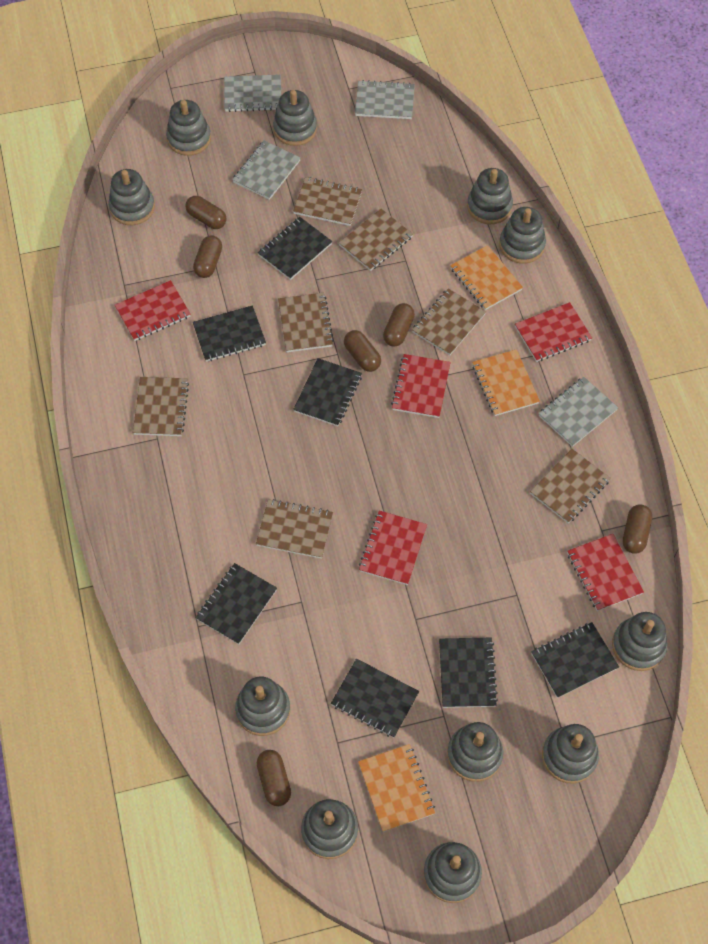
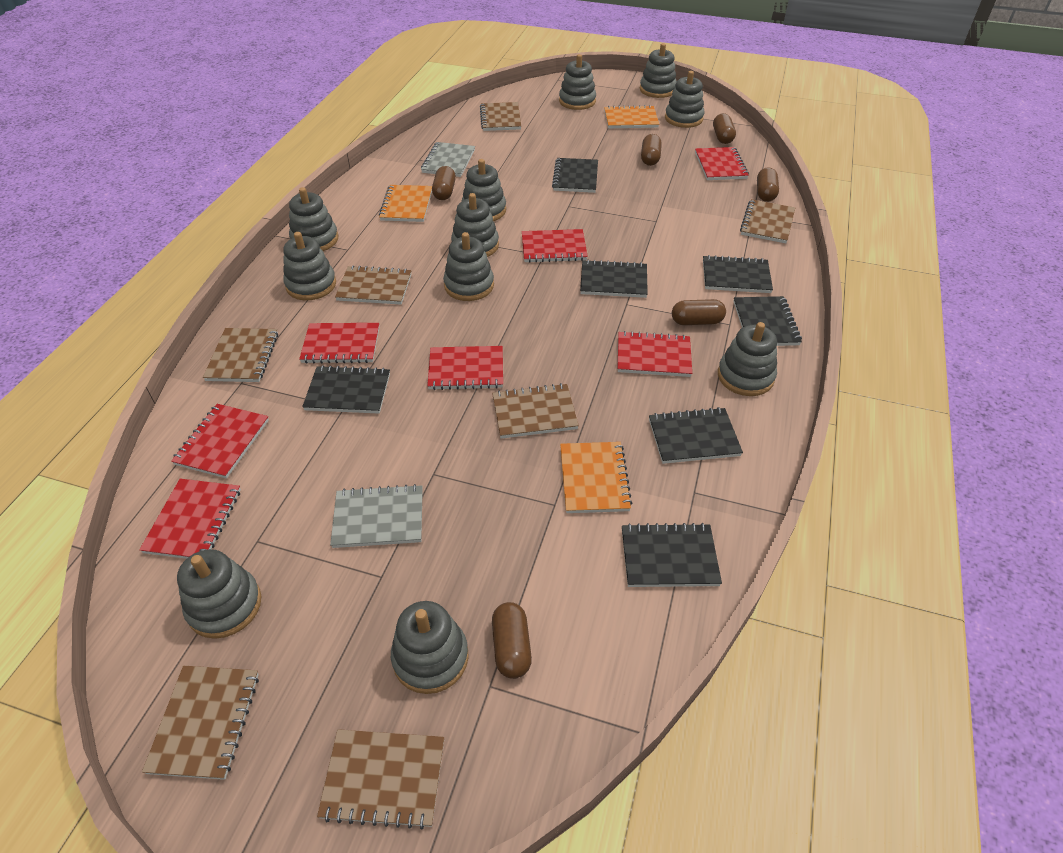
grey notebook: 4 -> 2
red notebook: 5 -> 7

